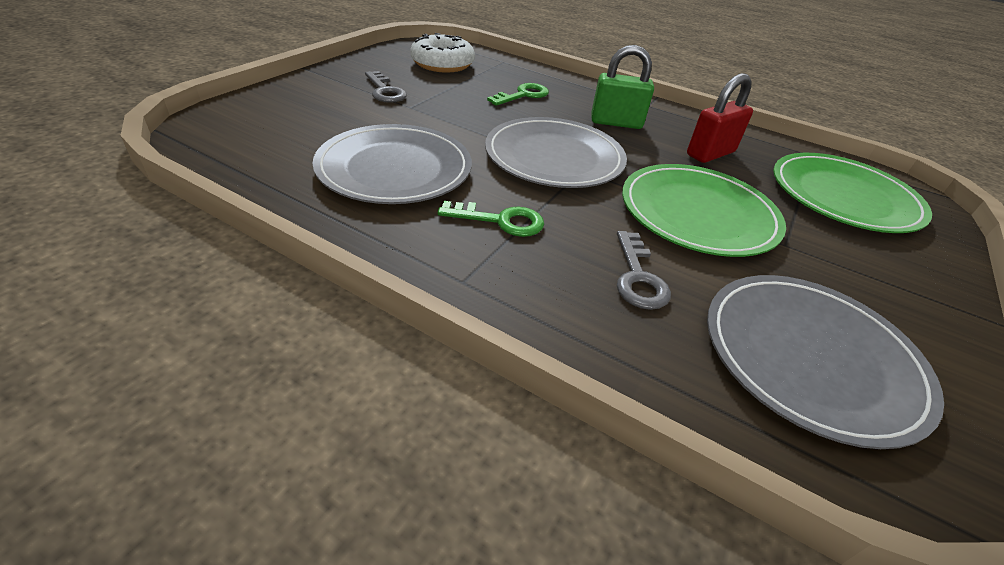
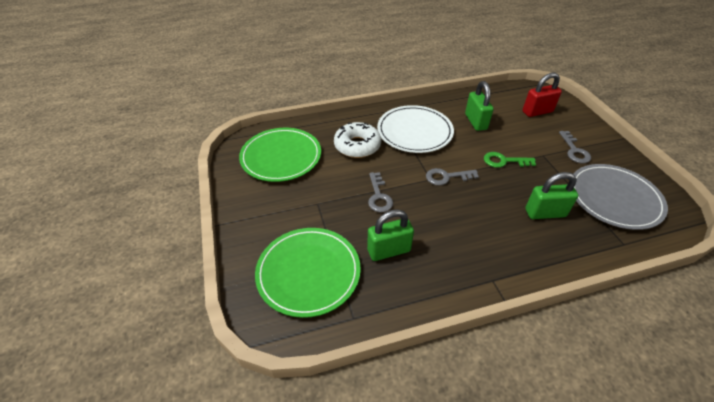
green key: 2 -> 1
green padlock: 1 -> 3
grey key: 2 -> 3
grey plate: 3 -> 1
white plate: 0 -> 1

